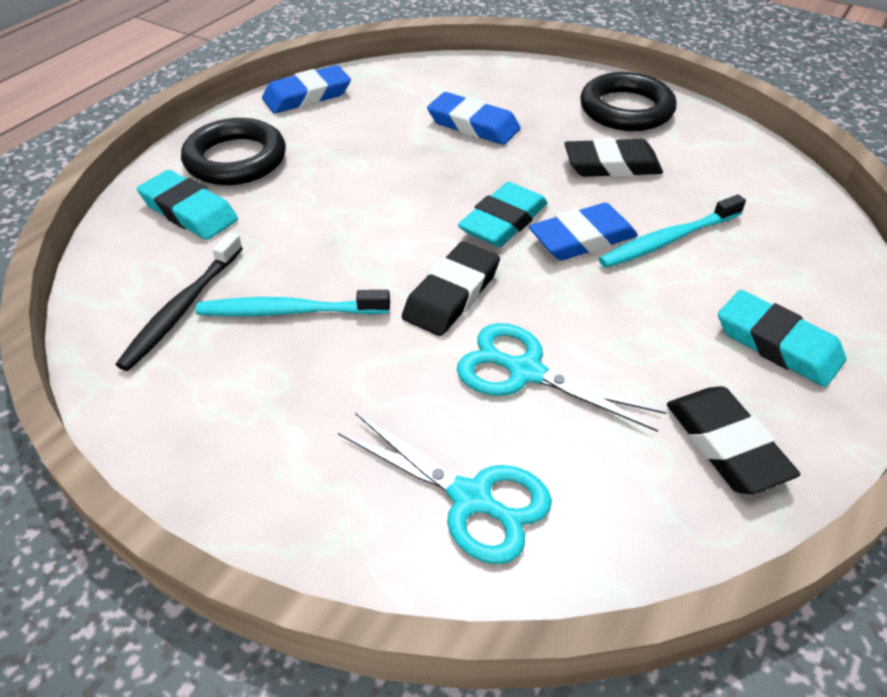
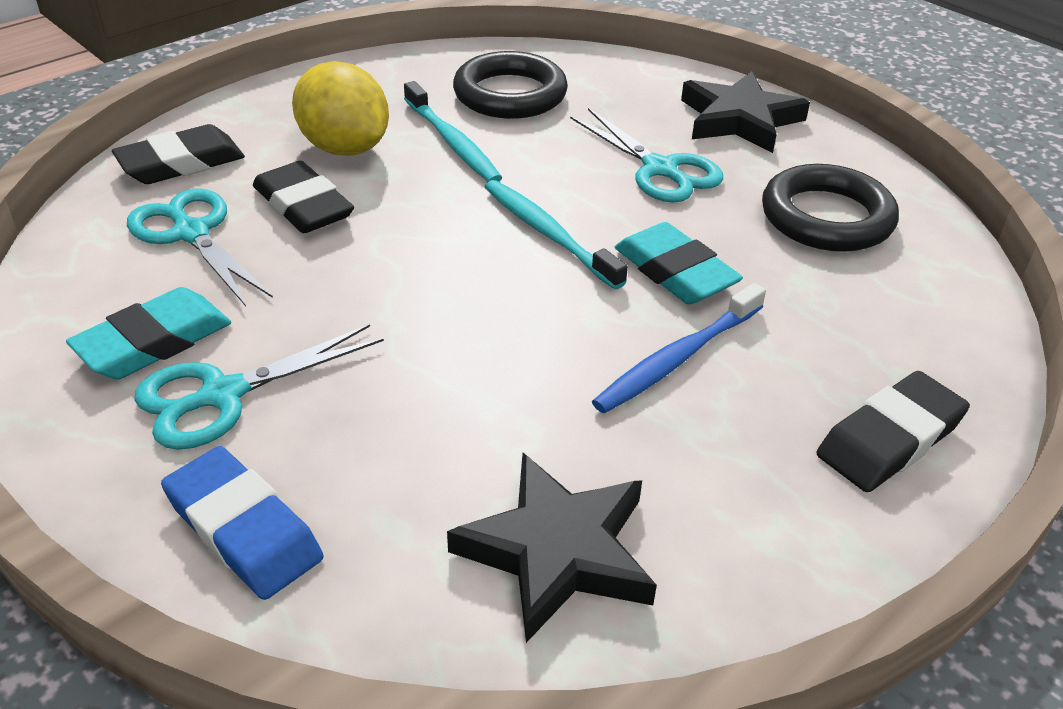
black star: 0 -> 2
black toothbrush: 1 -> 0
blue eraser: 3 -> 1
blue toothbrush: 0 -> 1
turquoise eraser: 3 -> 2
turquoise scissors: 2 -> 3
yellow lemon: 0 -> 1

